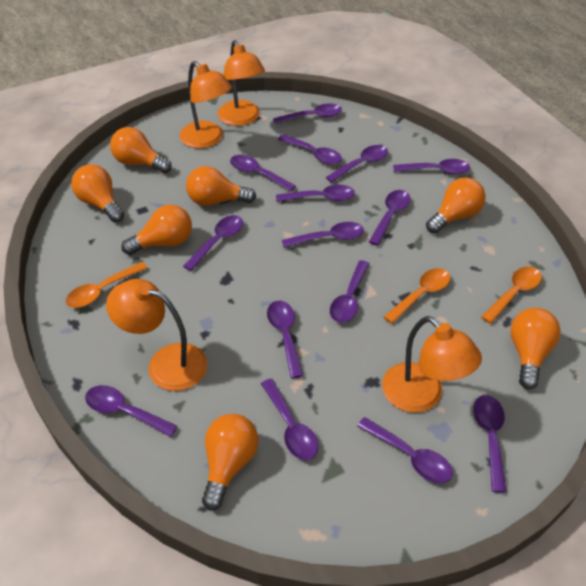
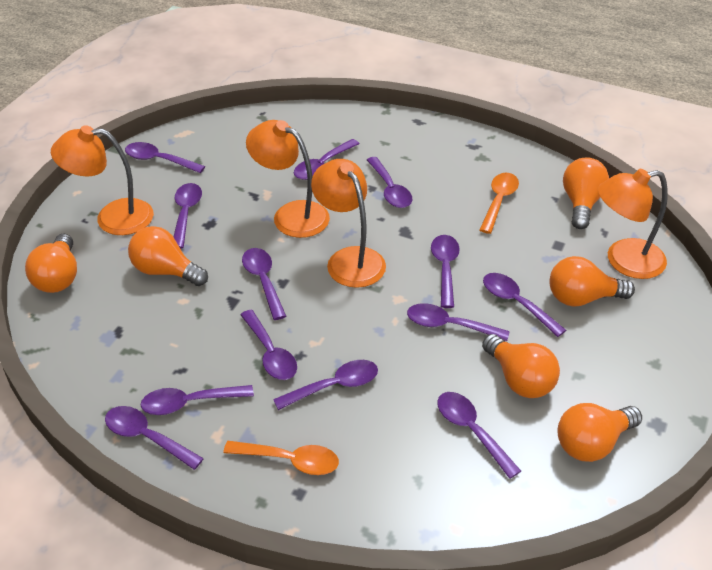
orange light bulb: 7 -> 6
orange spoon: 3 -> 2
purple spoon: 15 -> 13

